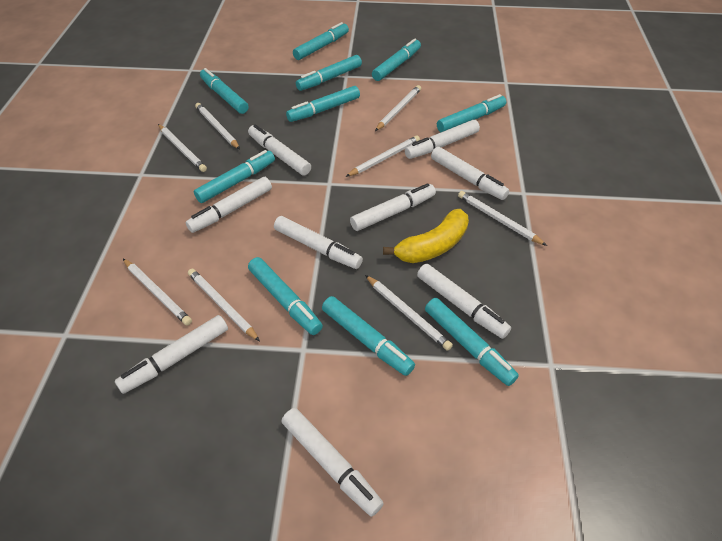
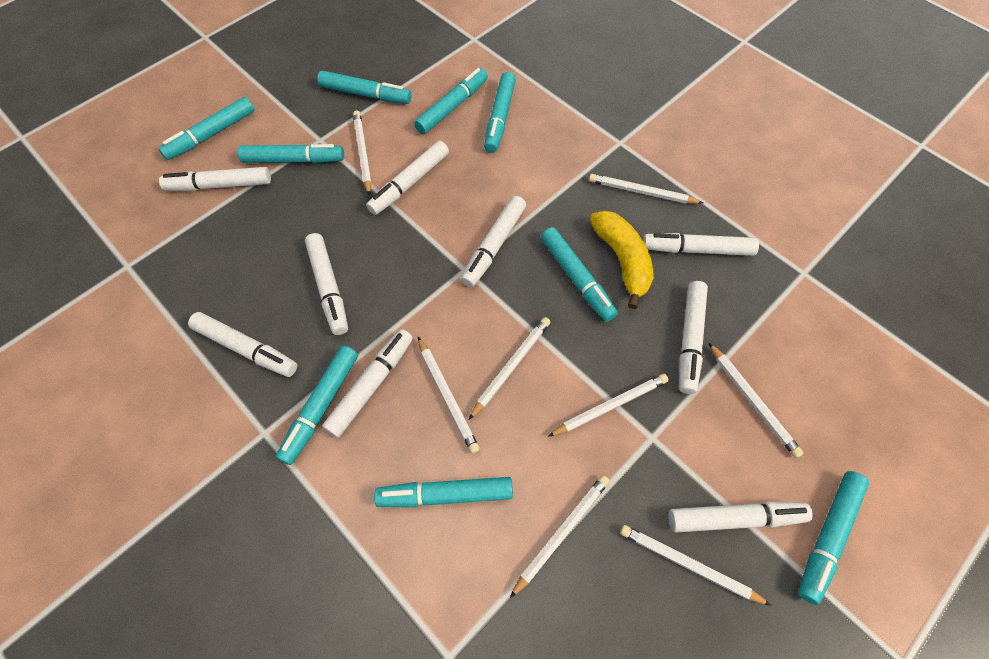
turquoise marker: 10 -> 9

